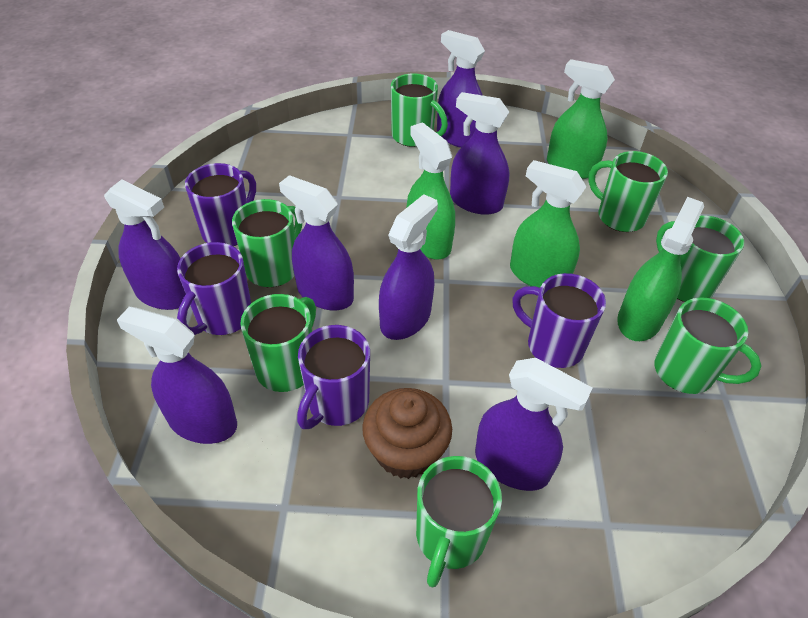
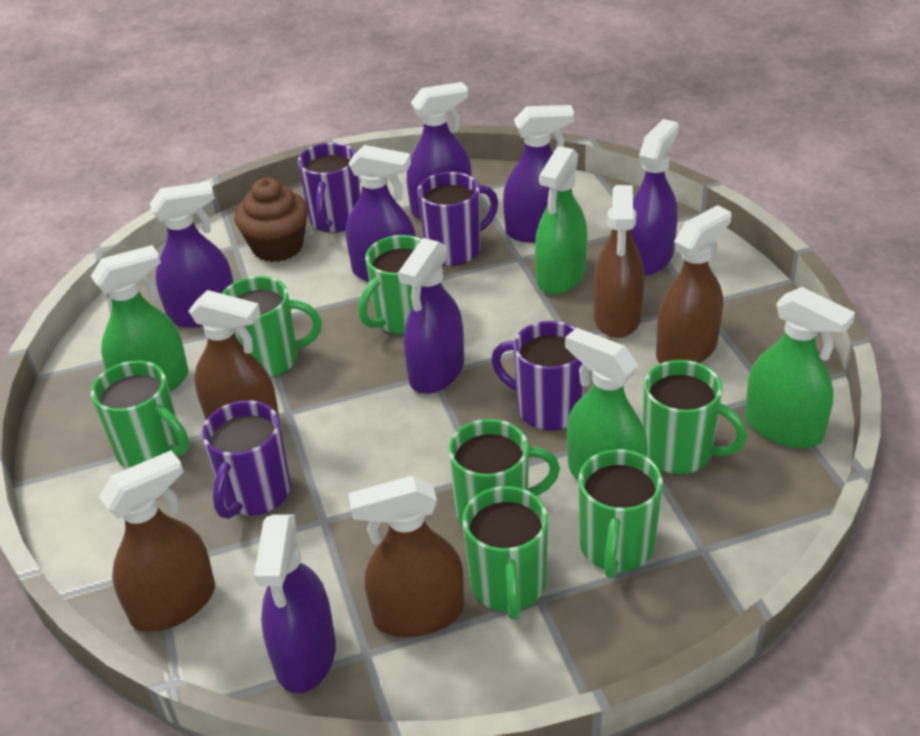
brown spray bottle: 0 -> 5

